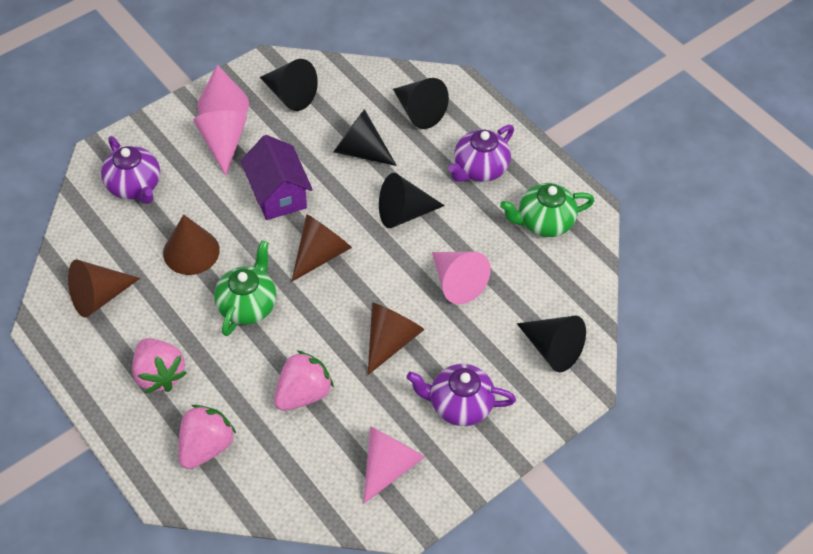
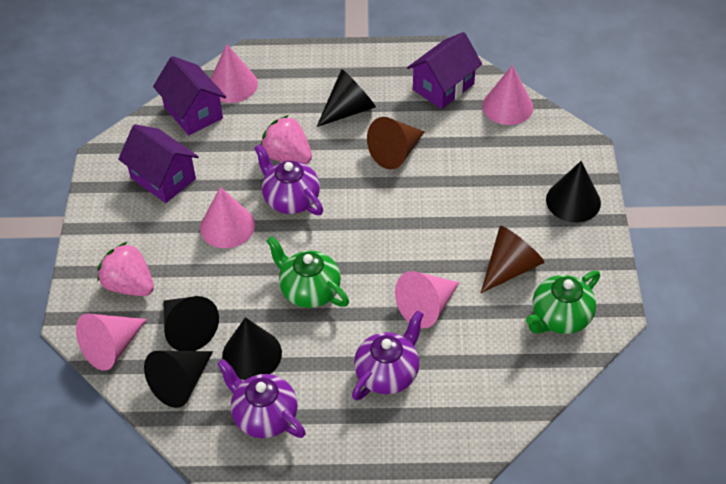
brown cone: 4 -> 2
pink cone: 4 -> 5
pink strawberry: 3 -> 2
purple house: 1 -> 3

